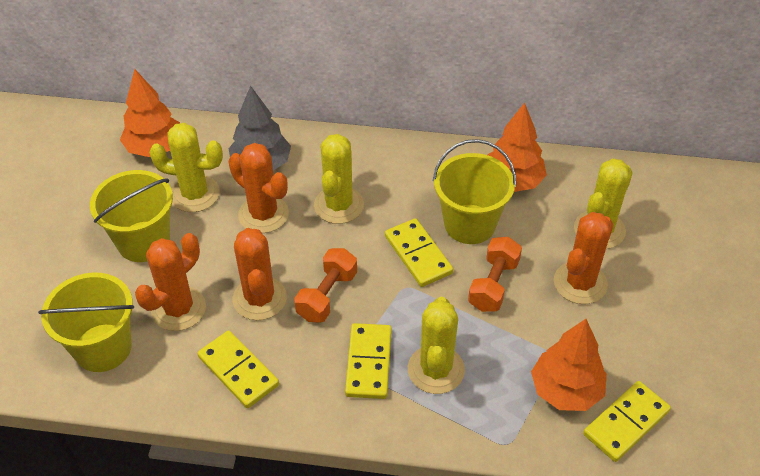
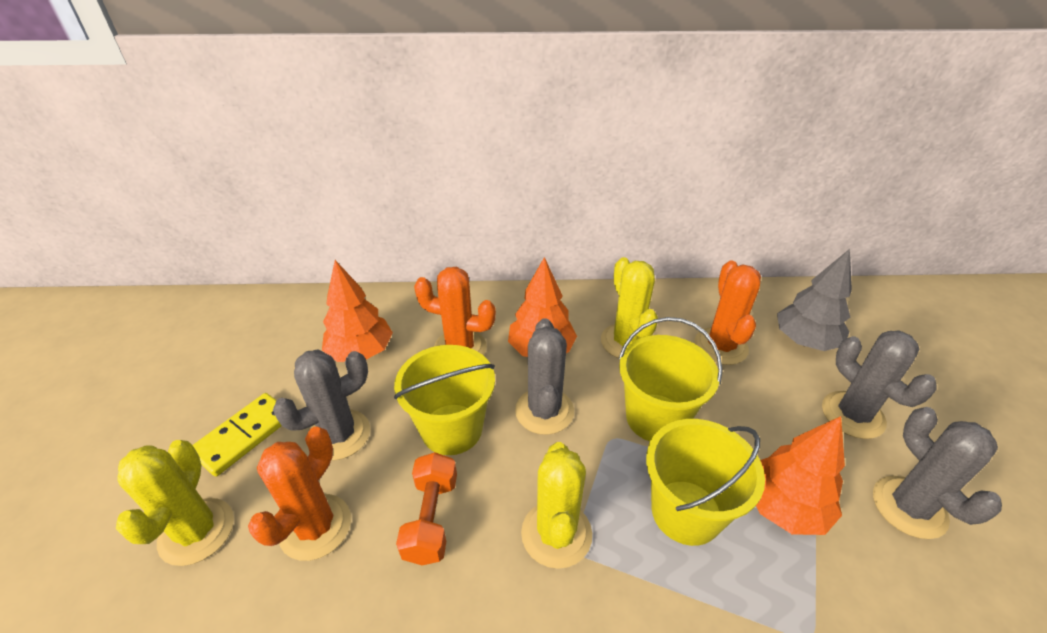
grey cactus: 0 -> 4
orange cactus: 4 -> 3
orange dumbbell: 2 -> 1
yellow cactus: 4 -> 3
yellow domino: 4 -> 1

